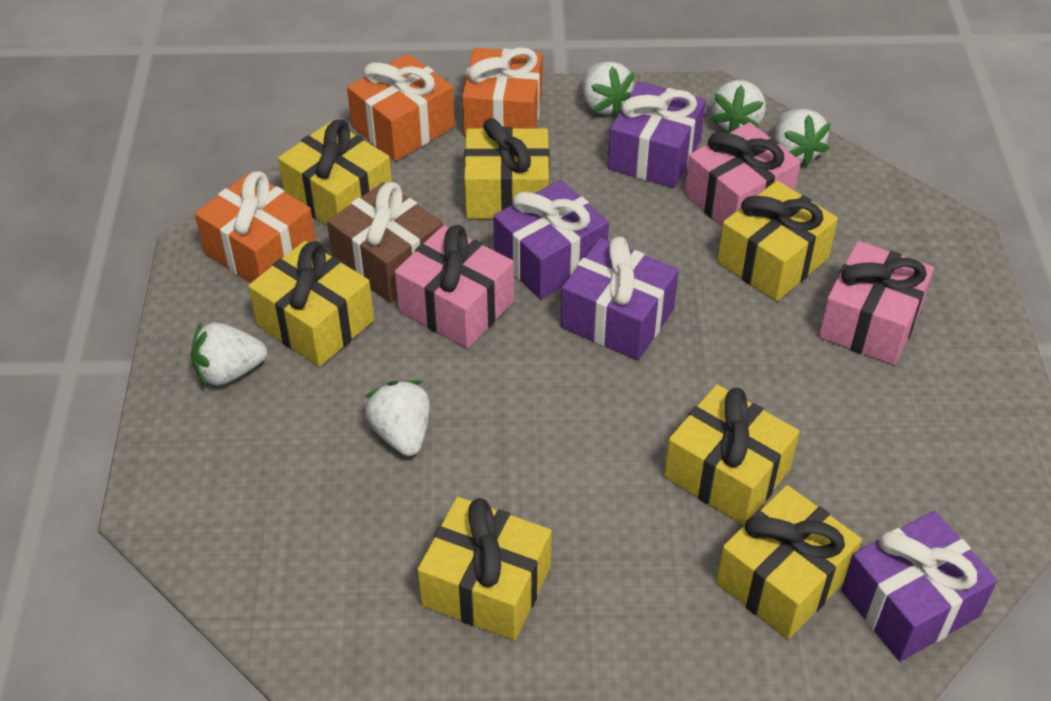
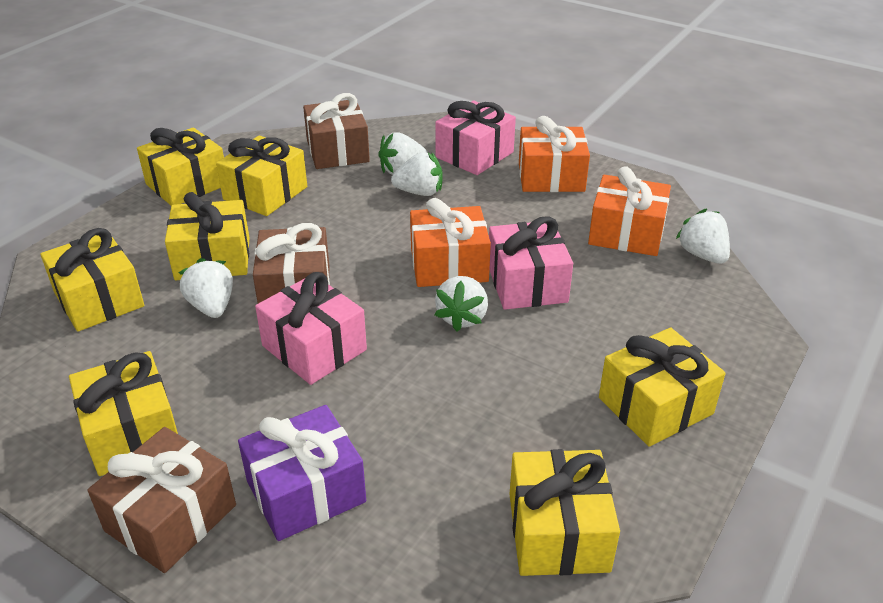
brown gift: 1 -> 3
purple gift: 4 -> 1

